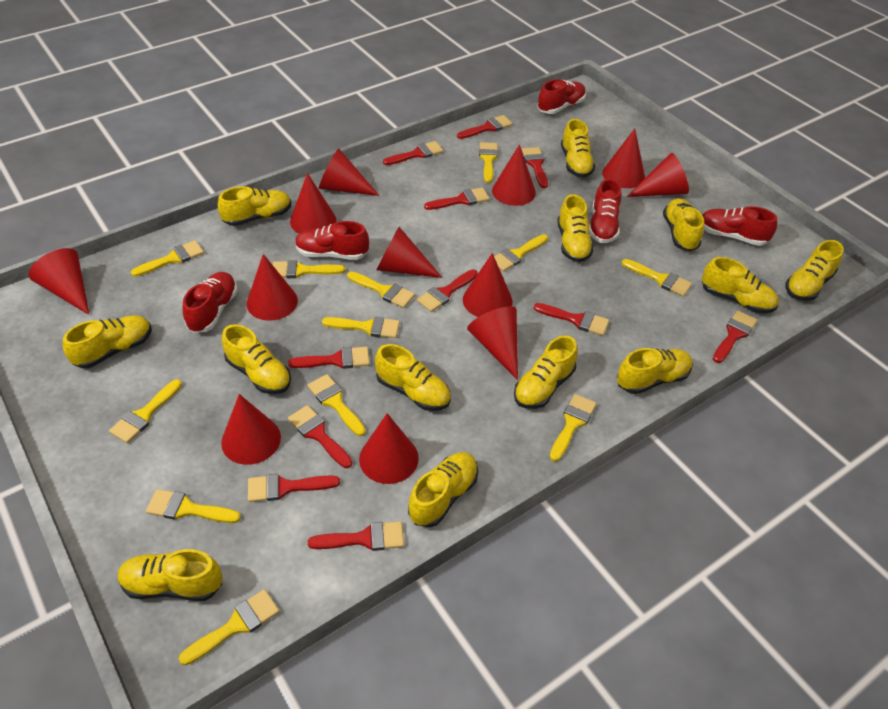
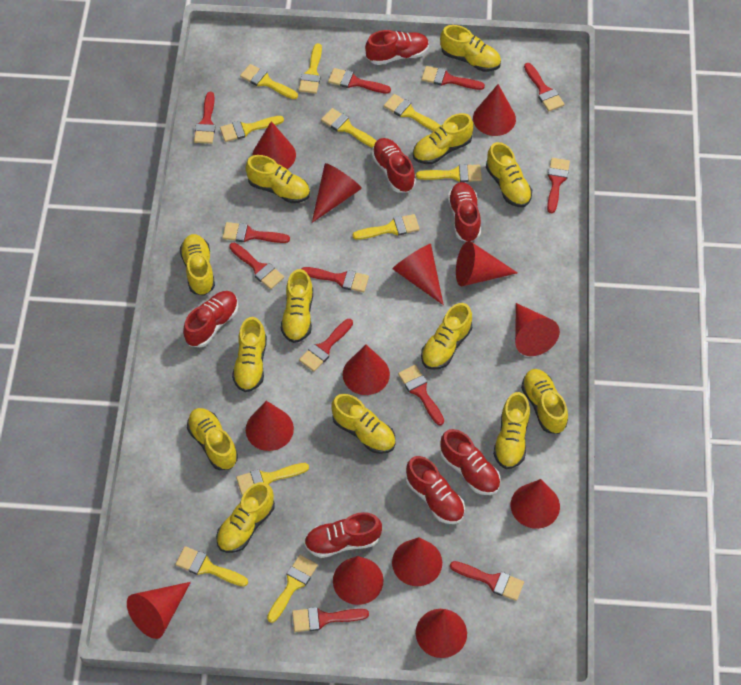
red brush: 11 -> 12
red cone: 12 -> 13
red shoe: 5 -> 7
yellow brush: 12 -> 10

